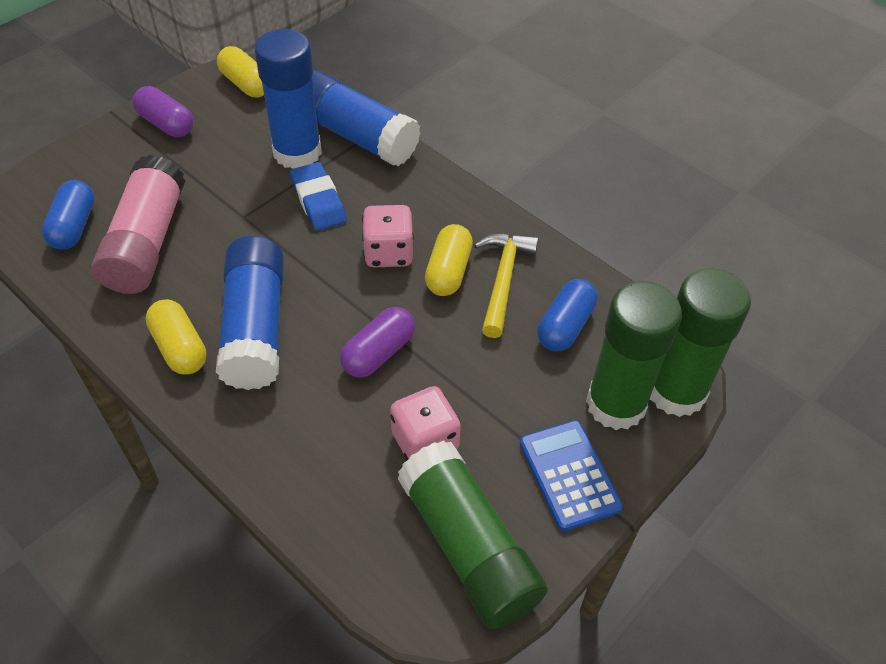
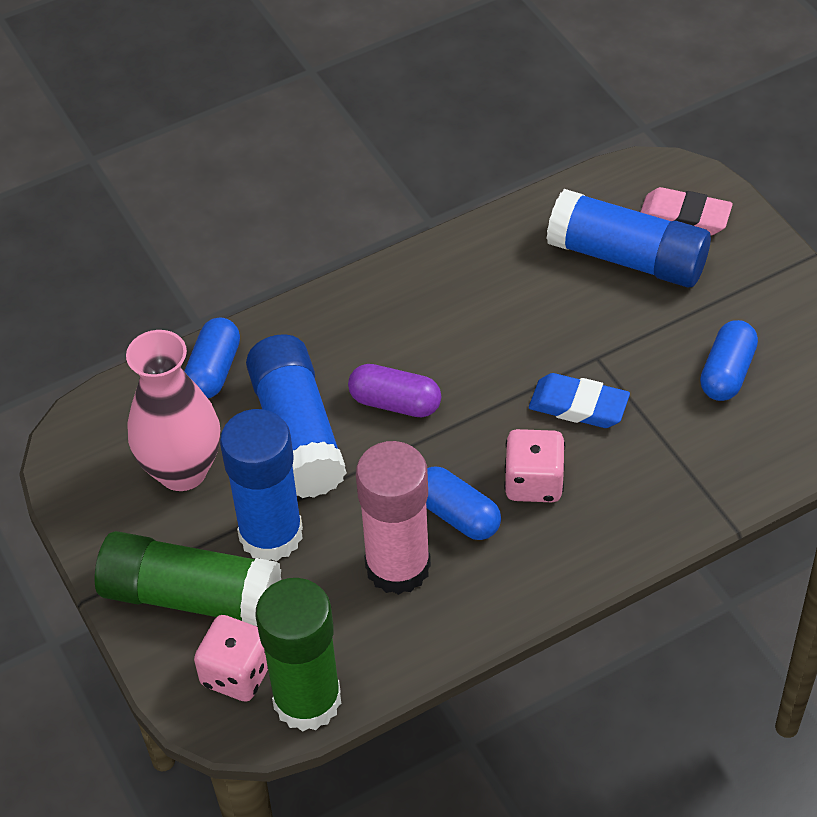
blue calculator: 1 -> 0
blue capsule: 2 -> 3
green glue stick: 3 -> 2
pink eraser: 0 -> 1
pink vase: 0 -> 1
purple capsule: 2 -> 1
yellow capsule: 3 -> 0
yellow hammer: 1 -> 0

